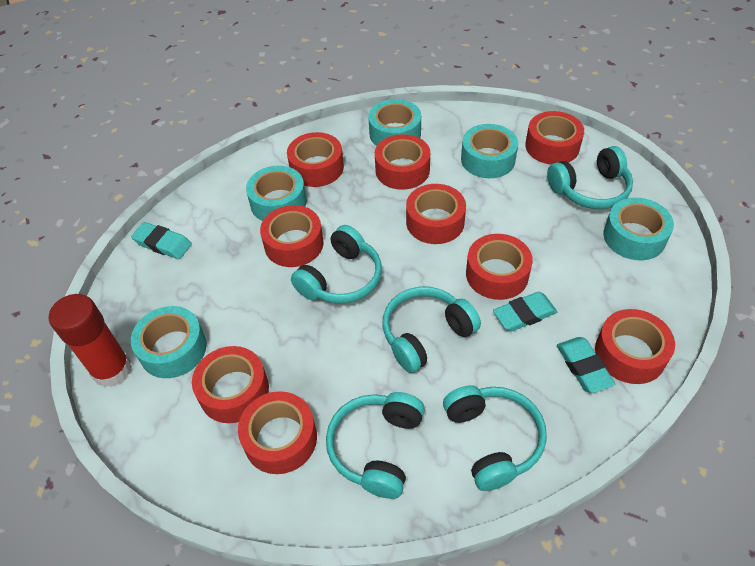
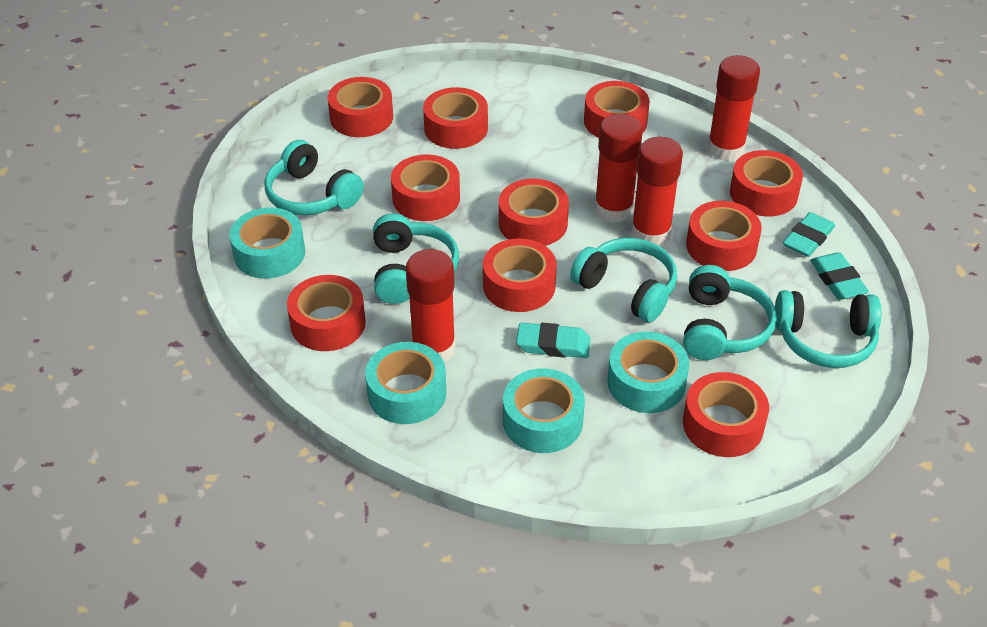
red glue stick: 1 -> 4
red tape: 9 -> 10
turquoise tape: 5 -> 4

